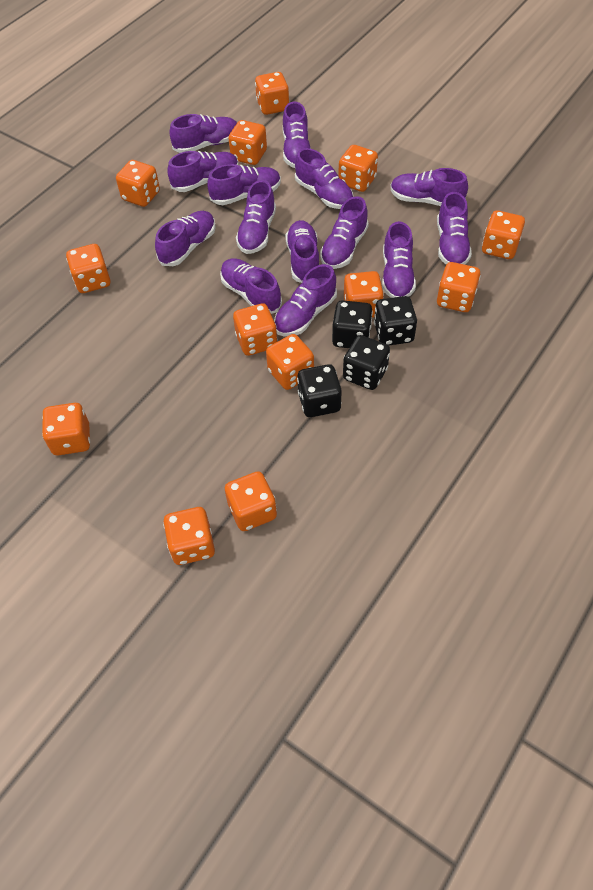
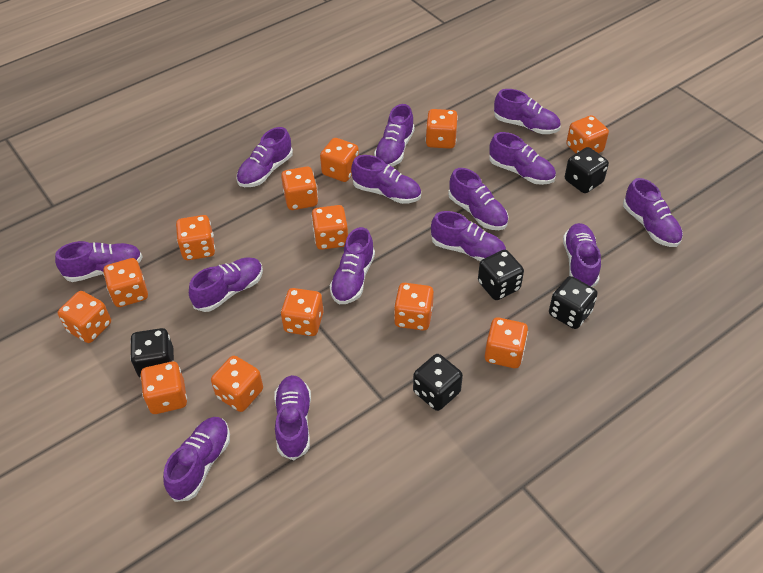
black dice: 4 -> 5

